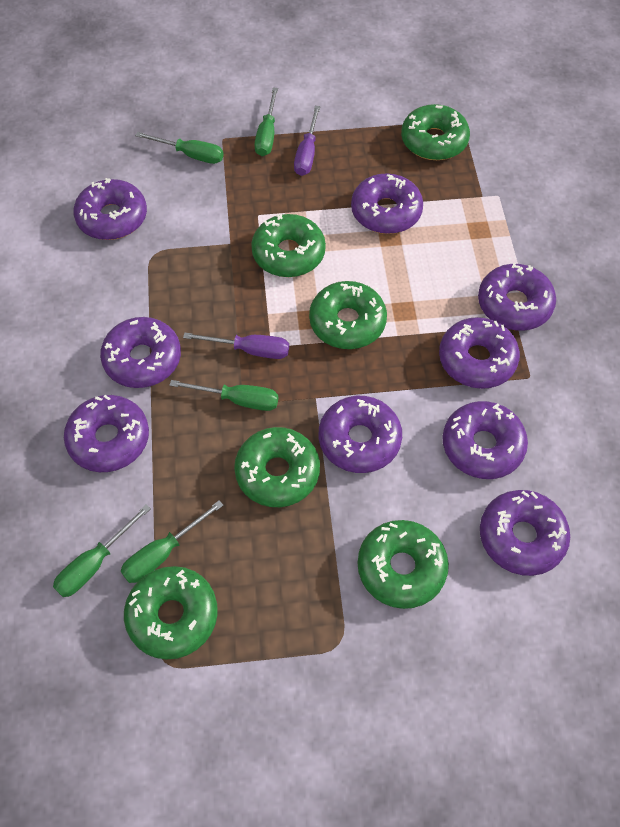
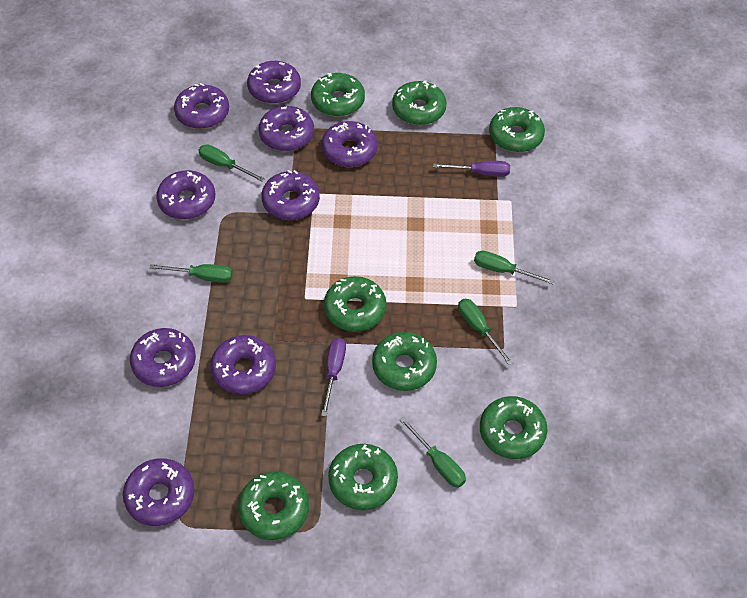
green donut: 6 -> 8

